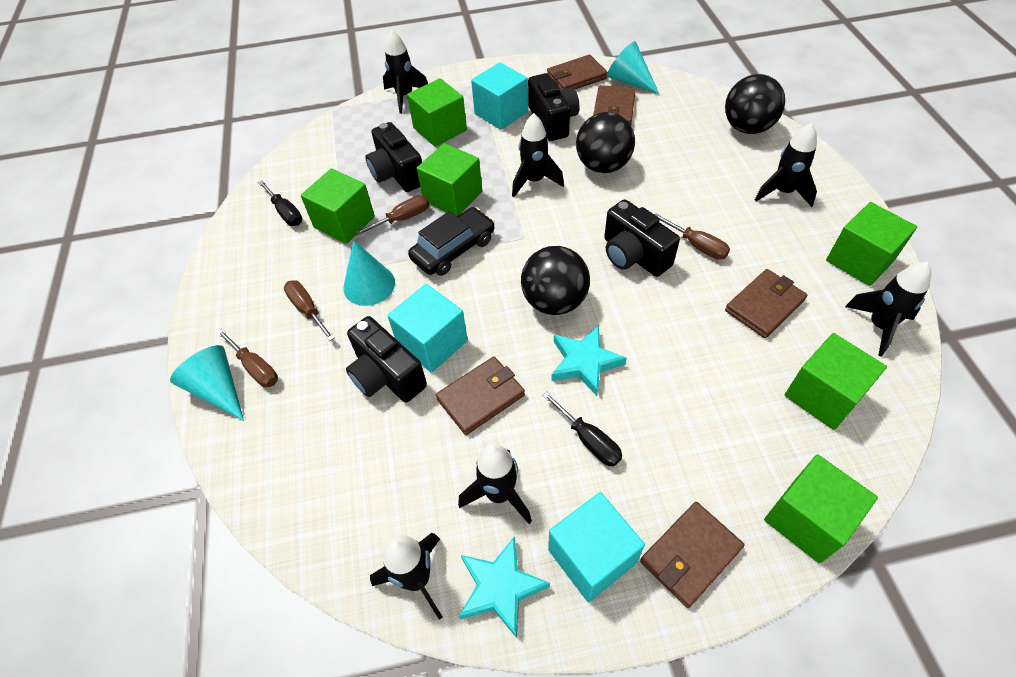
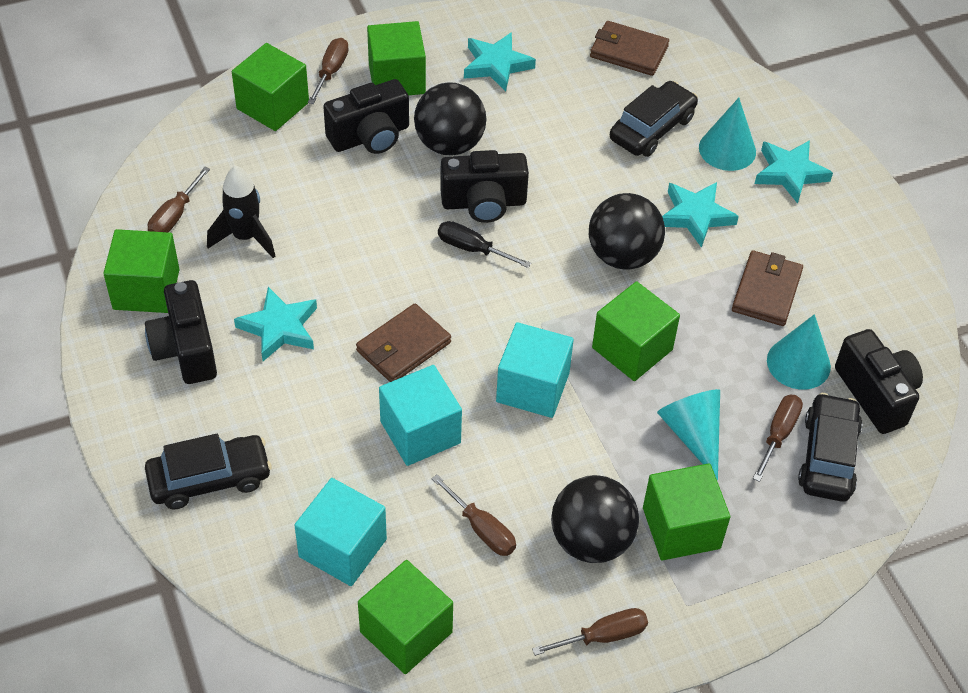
black car: 1 -> 3
black rocket: 6 -> 1
black screwdriver: 2 -> 1
brown screwdriver: 4 -> 5
brown wallet: 5 -> 3
turquoise star: 2 -> 4

